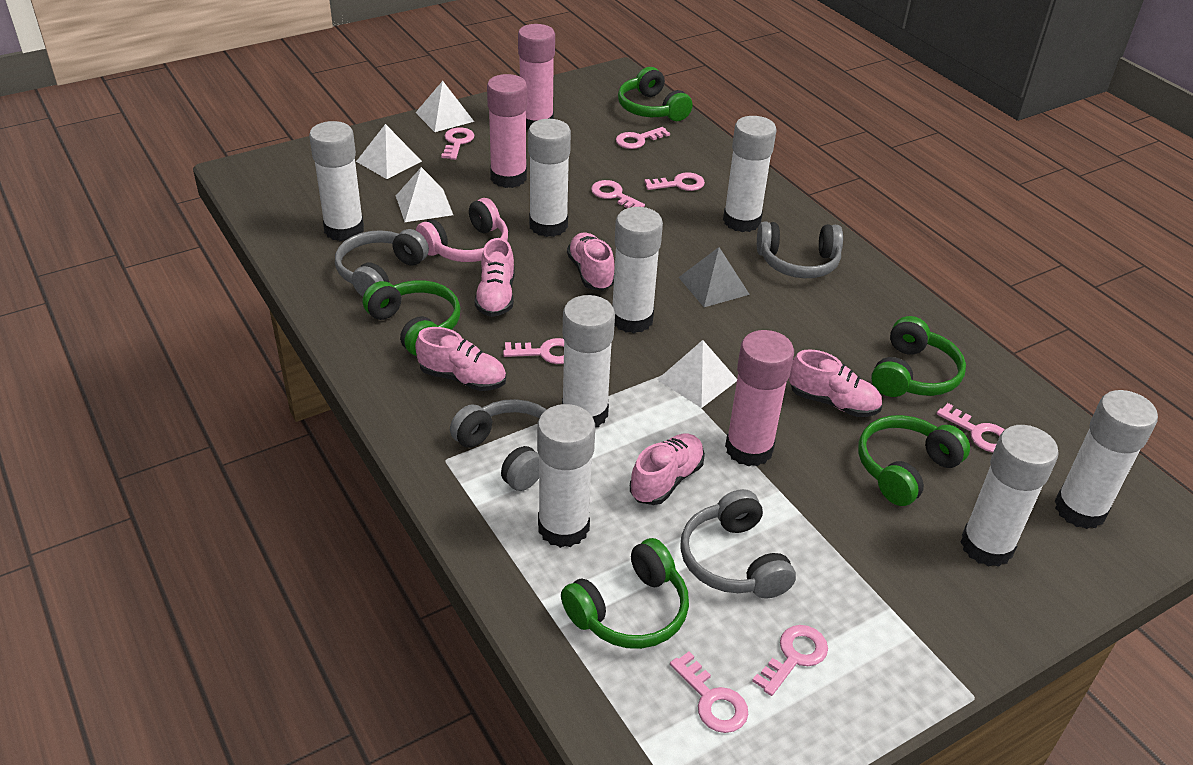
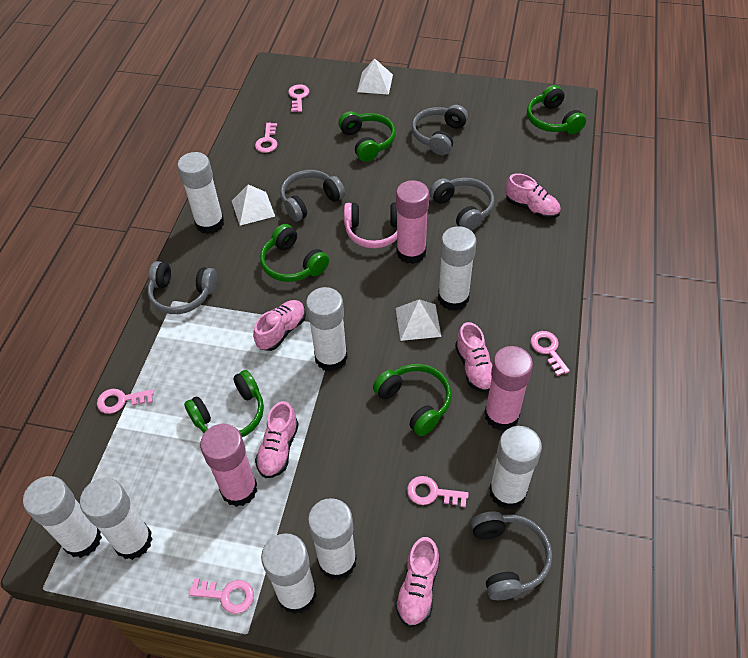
grey headphones: 4 -> 5
grey pyramid: 1 -> 0
pink key: 8 -> 6
white pyramid: 4 -> 3

